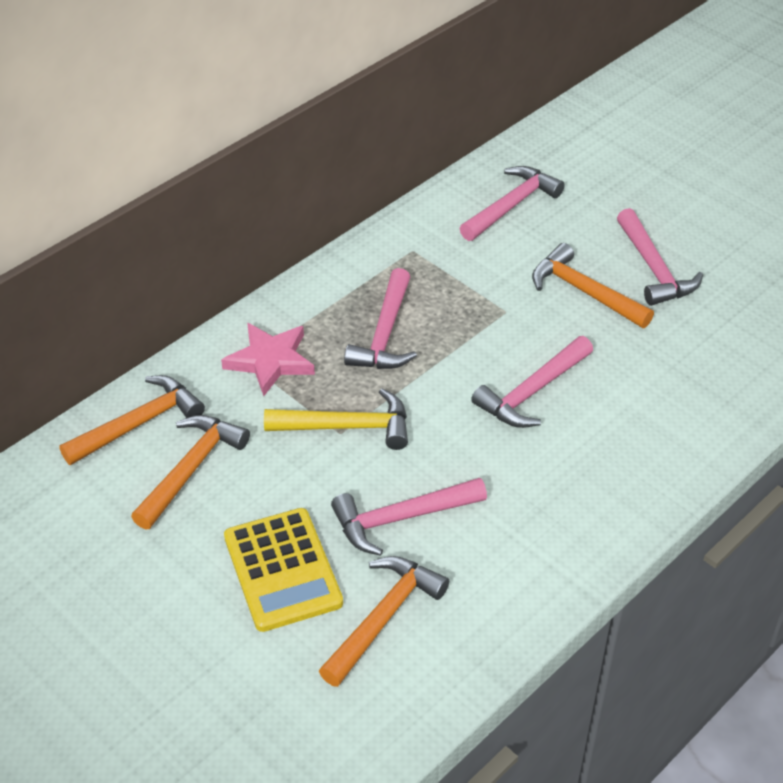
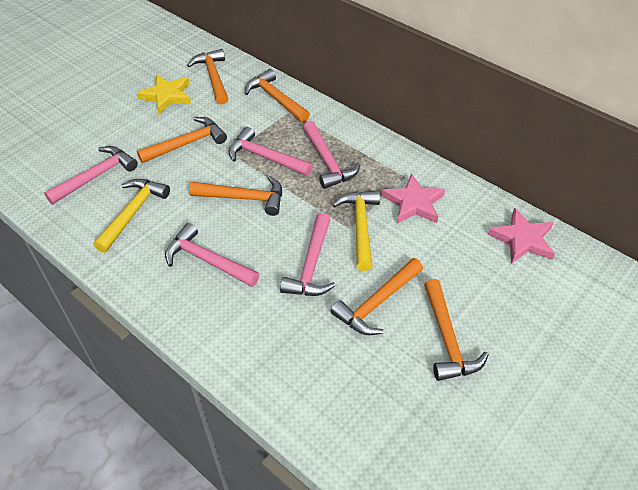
orange hammer: 4 -> 6
pink star: 1 -> 2
yellow calculator: 1 -> 0
yellow hammer: 1 -> 2
yellow star: 0 -> 1

